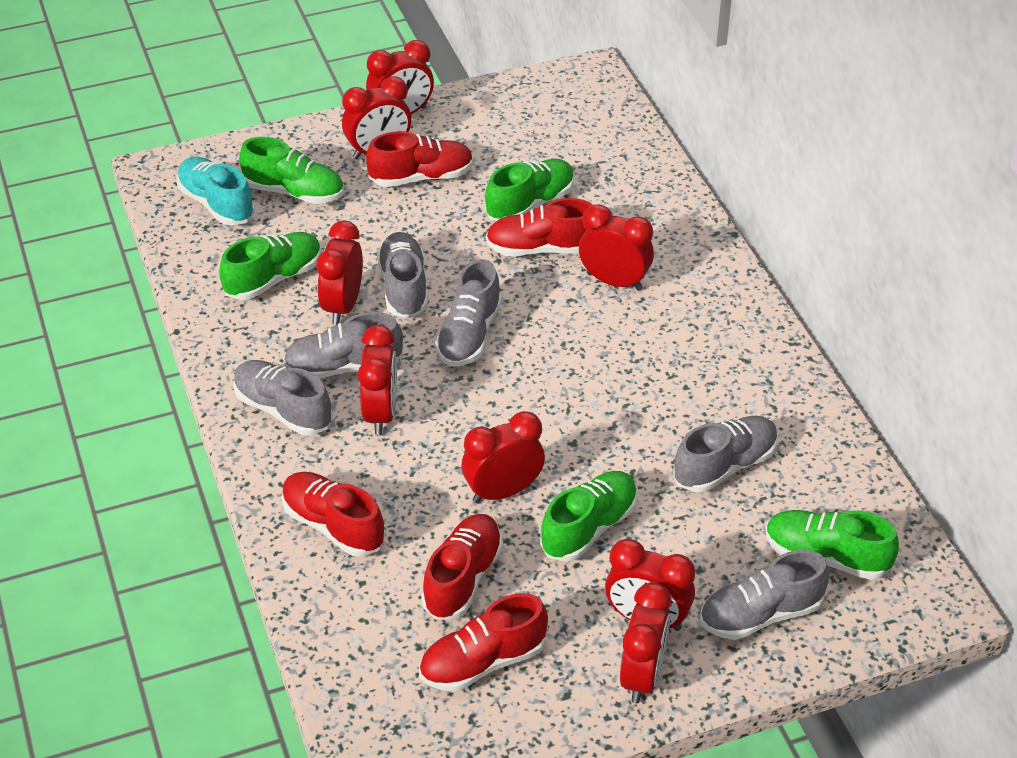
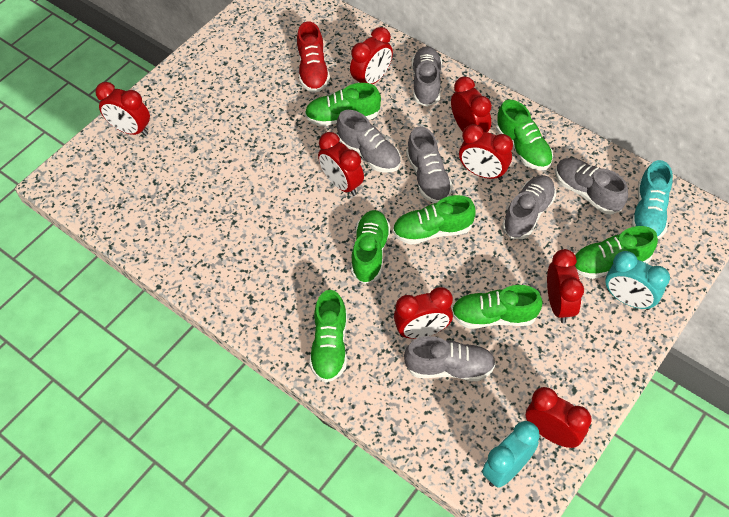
green shoe: 5 -> 7
red shoe: 5 -> 1
turquoise clock: 0 -> 2

